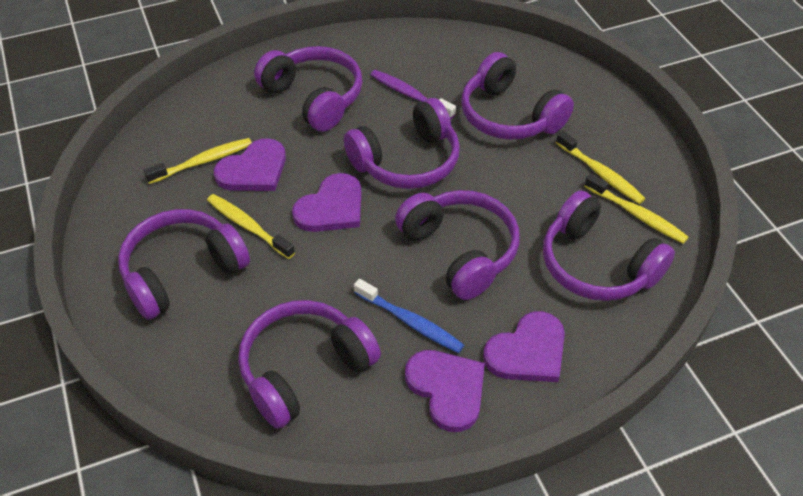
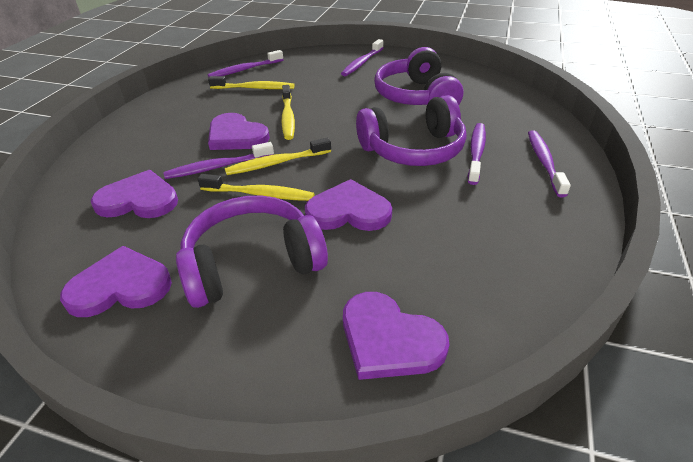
blue toothbrush: 1 -> 0
purple headphones: 7 -> 3
purple heart: 4 -> 5
purple toothbrush: 1 -> 5

